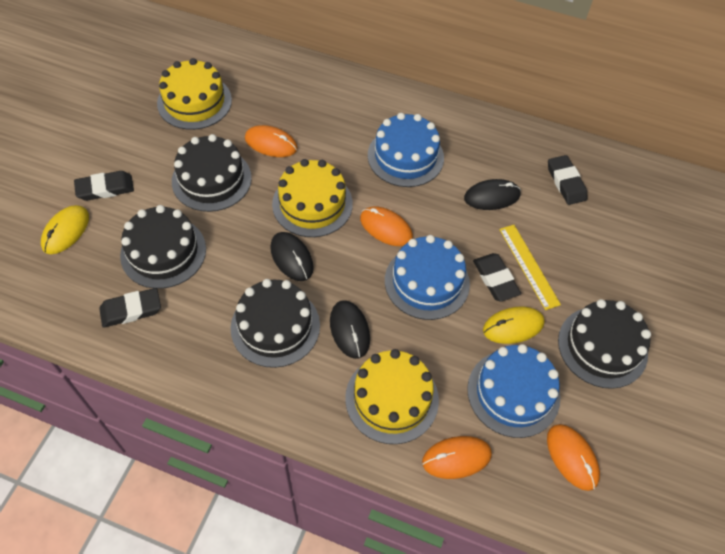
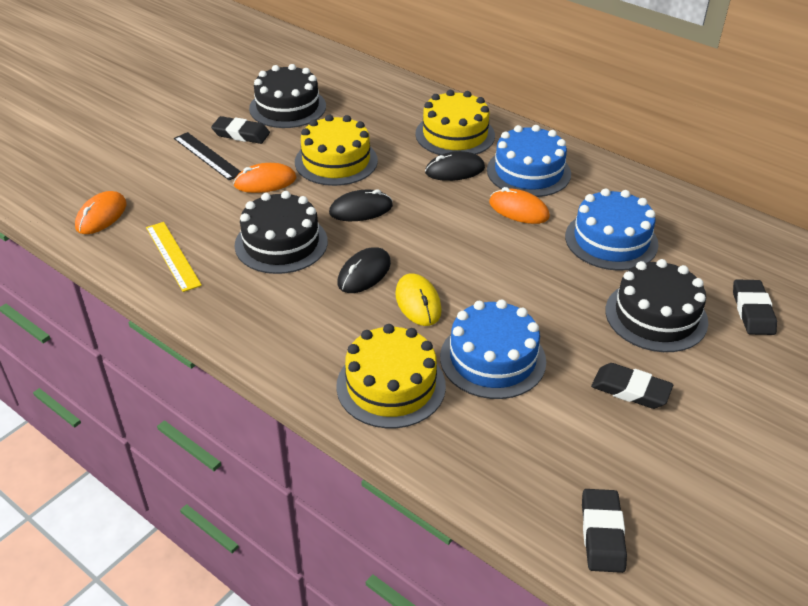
black cake: 4 -> 3
black ruler: 0 -> 1
orange mouse: 4 -> 3
yellow mouse: 2 -> 1

